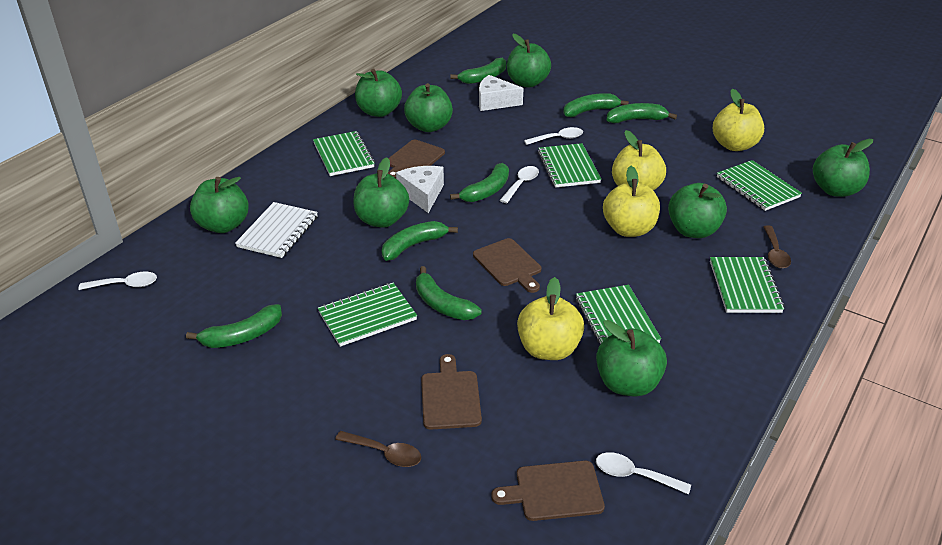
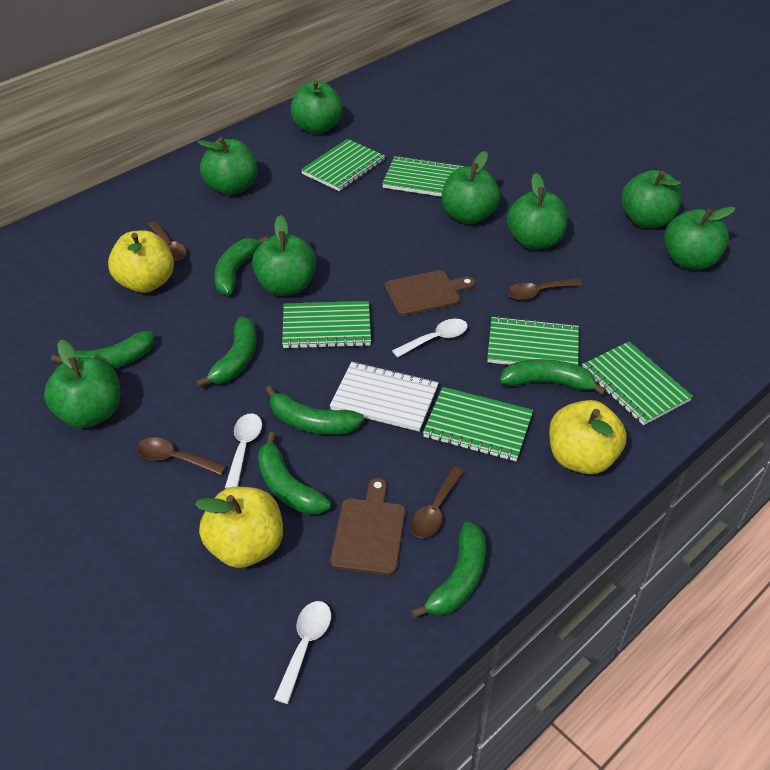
brown cutting board: 4 -> 2
brown spoon: 2 -> 4
white cheese: 2 -> 0
white spoon: 4 -> 3
yellow apple: 4 -> 3

